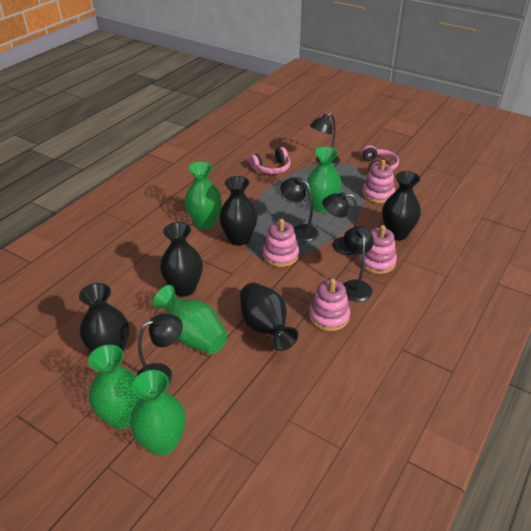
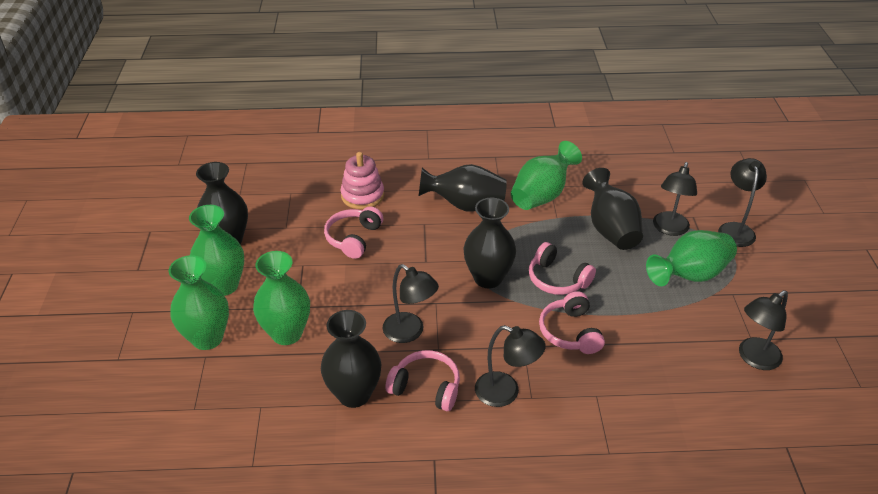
pink headphones: 2 -> 4
pink stacking toy: 4 -> 1

